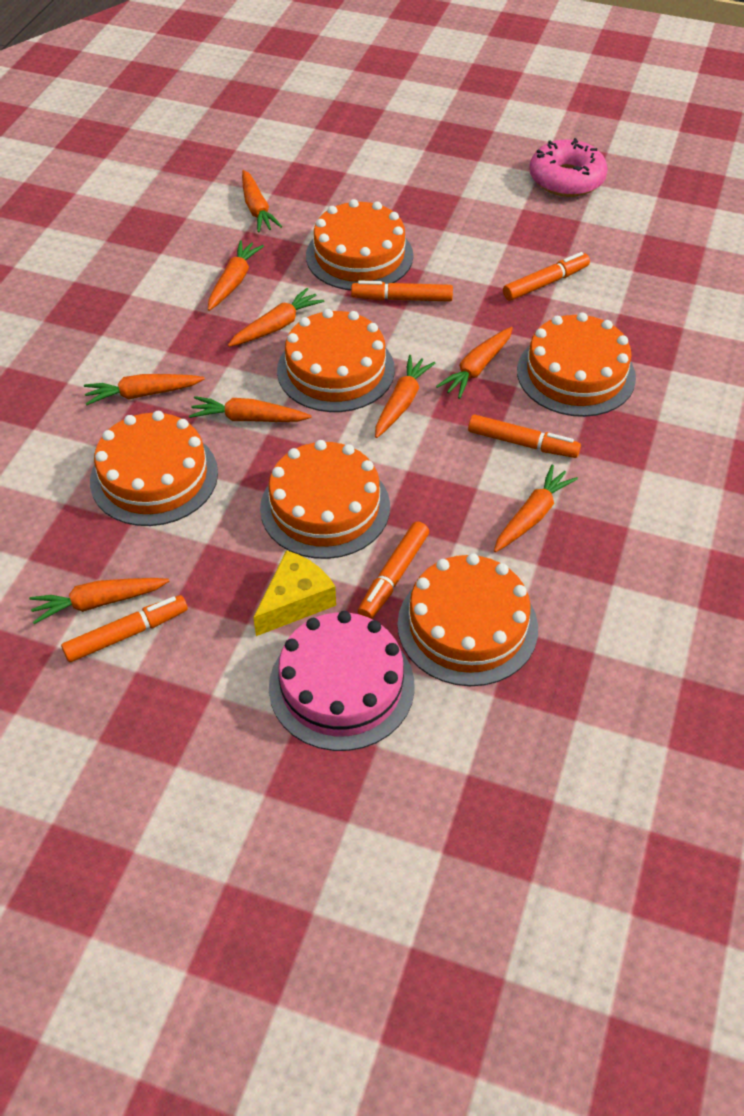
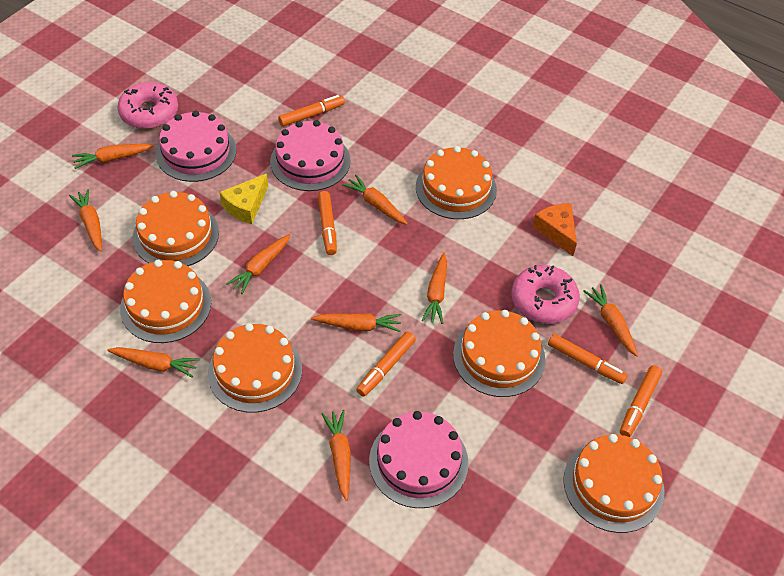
orange cheese: 0 -> 1
pink cake: 1 -> 3
pink donut: 1 -> 2

